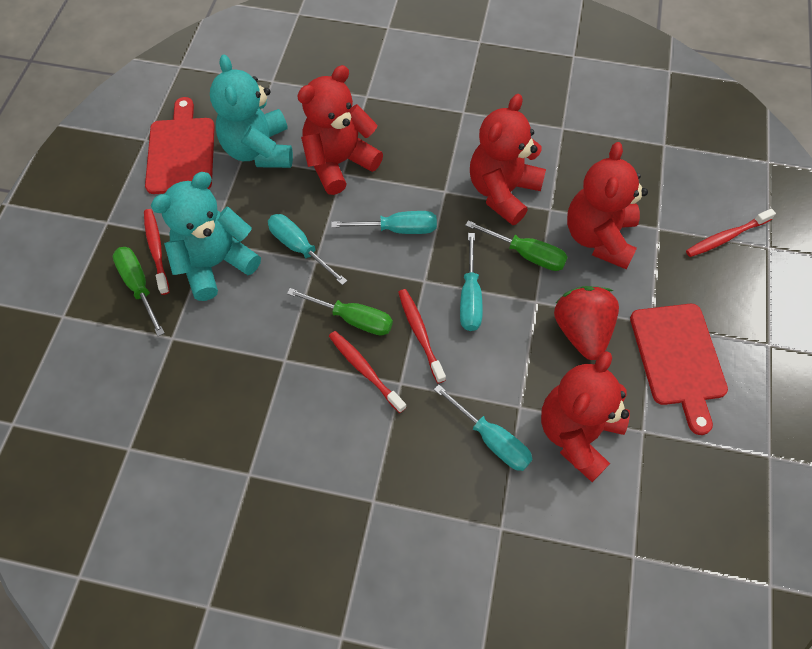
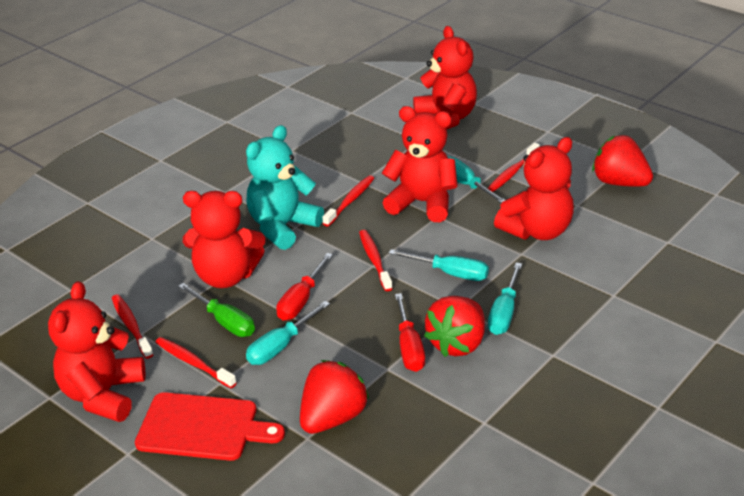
green screwdriver: 3 -> 1
red cutting board: 2 -> 1
red screwdriver: 0 -> 2
red strawberry: 1 -> 3
red teddy bear: 4 -> 5
red toothbrush: 4 -> 5
turquoise teddy bear: 2 -> 1

